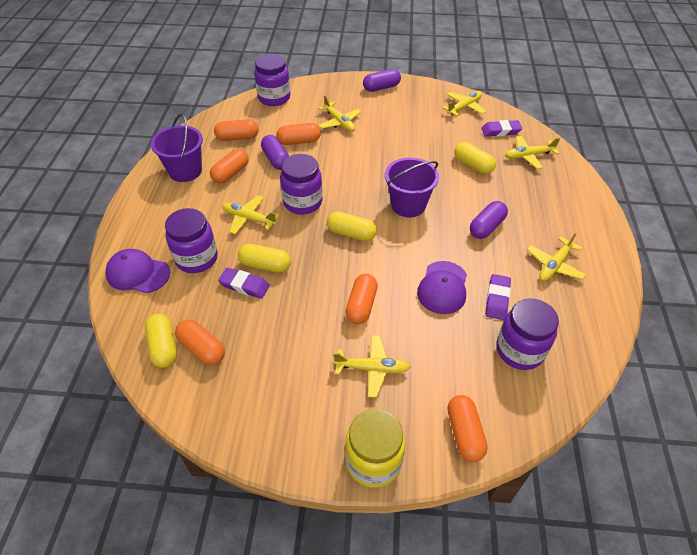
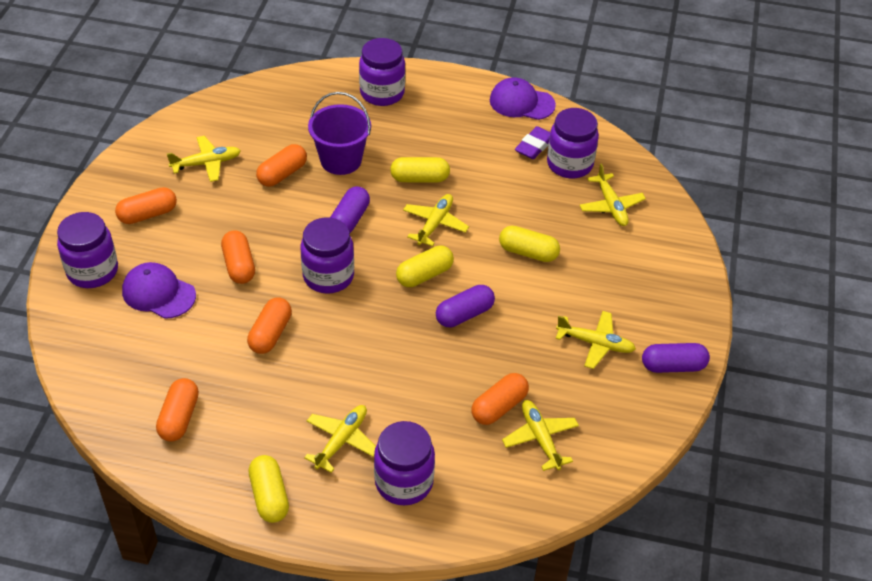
purple bucket: 2 -> 1
purple eraser: 3 -> 1
purple jar: 4 -> 5
yellow jar: 1 -> 0

